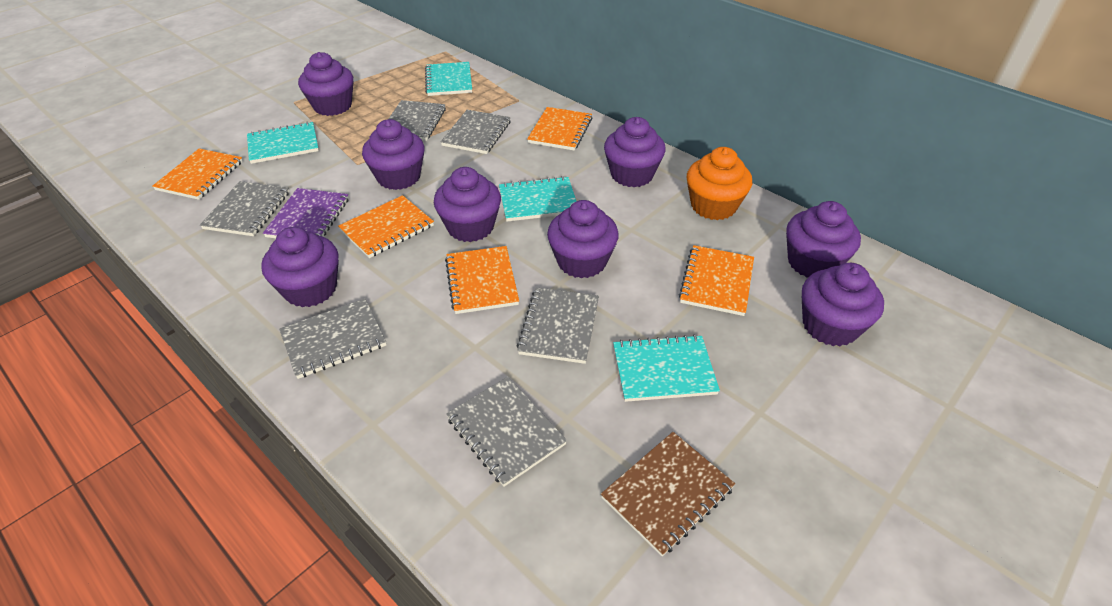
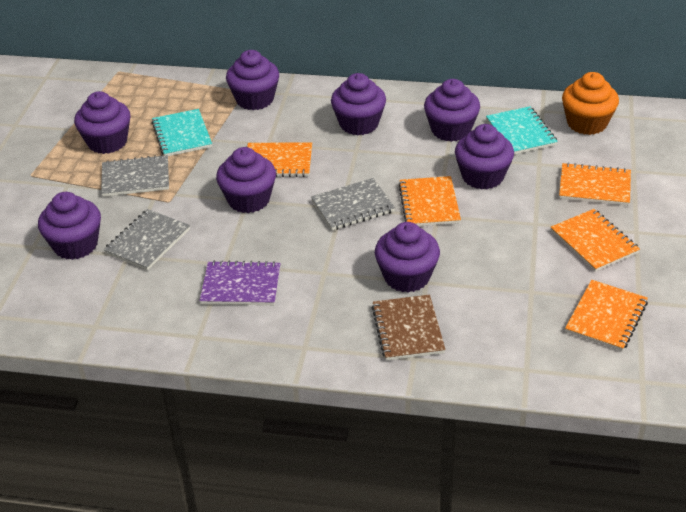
grey notebook: 6 -> 3
turquoise notebook: 4 -> 2

